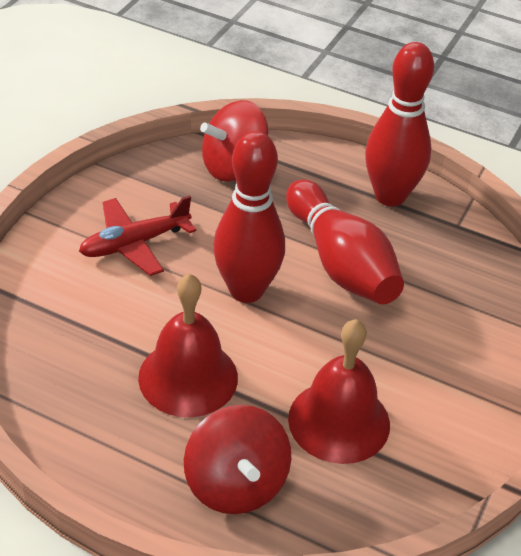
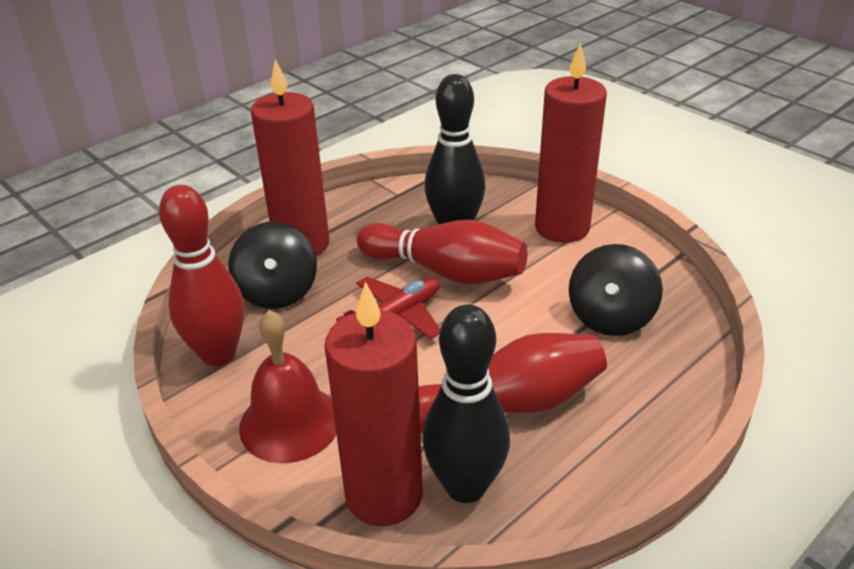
black bowling pin: 0 -> 2
black spinning top: 0 -> 2
red bell: 2 -> 1
red candle: 0 -> 3
red spinning top: 2 -> 0

